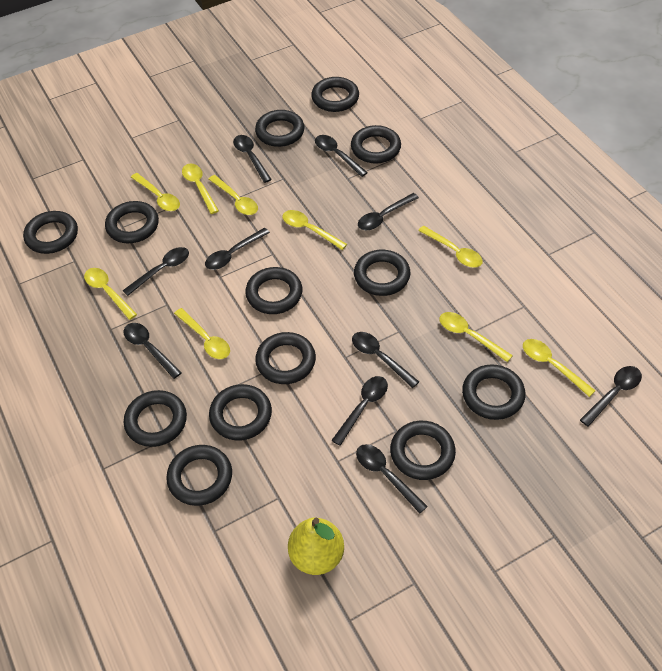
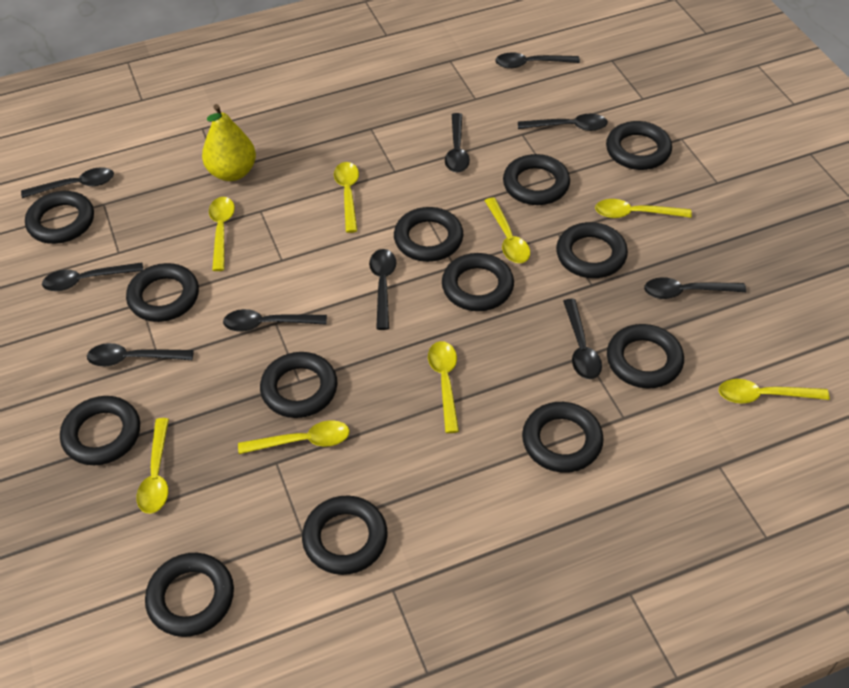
yellow spoon: 9 -> 8

